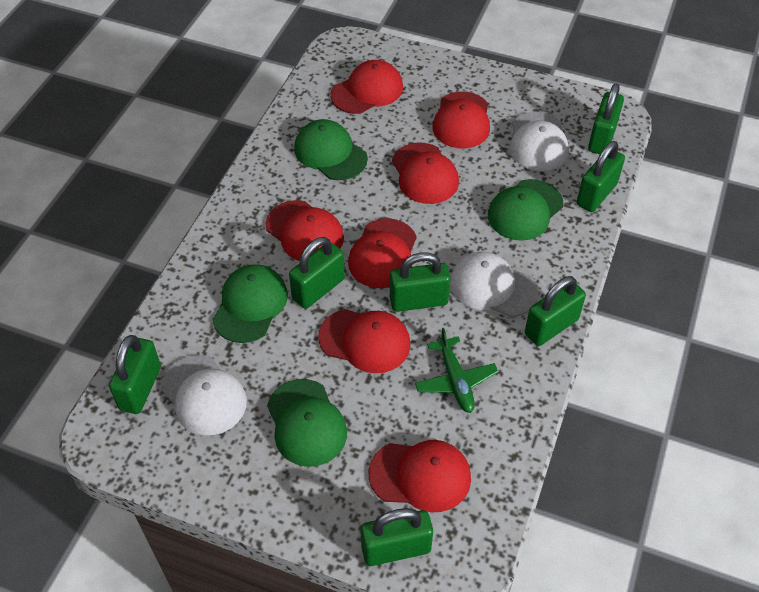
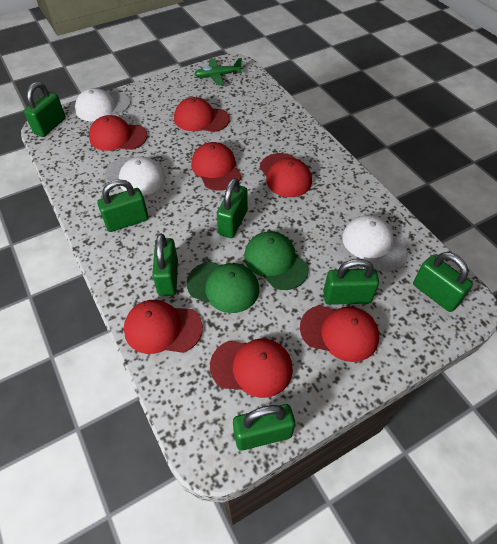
green cap: 4 -> 2

